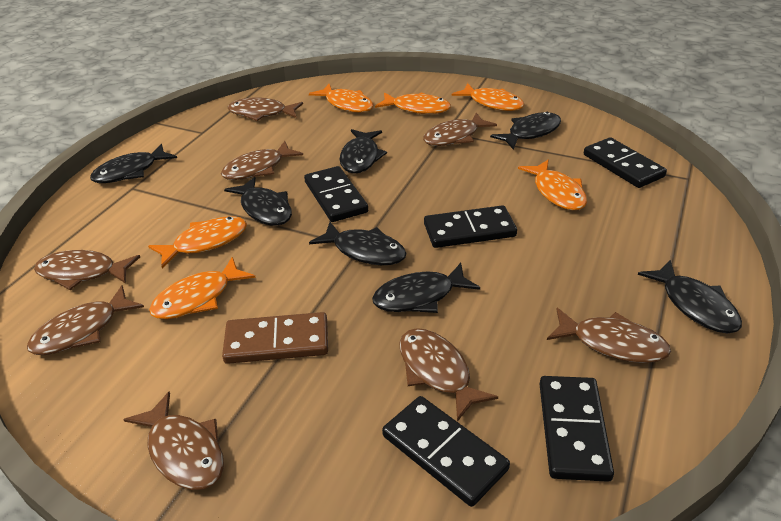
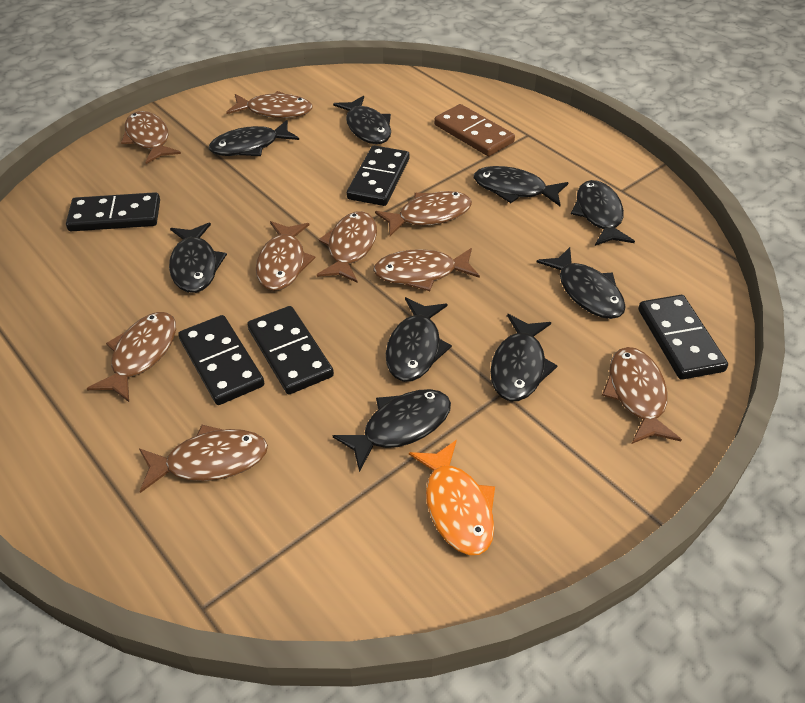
black fish: 7 -> 9
brown fish: 8 -> 9
orange fish: 6 -> 1

